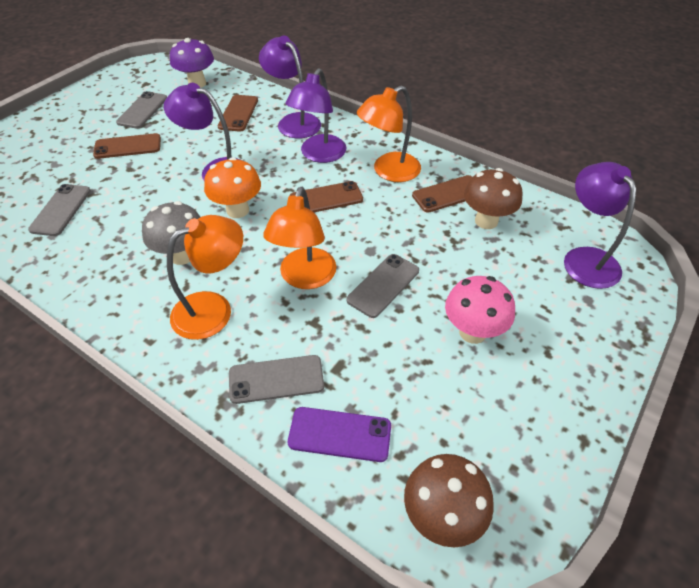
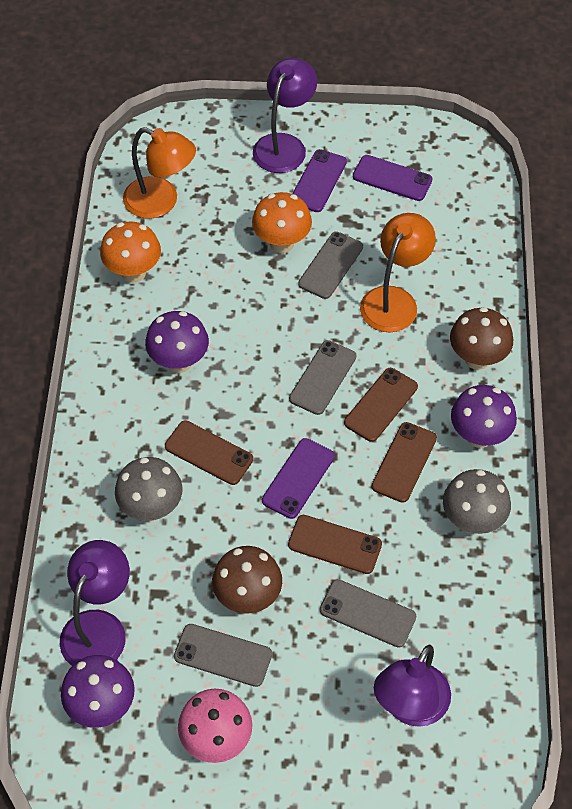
grey mushroom: 1 -> 2
orange lamp: 3 -> 2
orange mushroom: 1 -> 2
purple lamp: 4 -> 3
purple mushroom: 1 -> 3
purple phone: 1 -> 3

